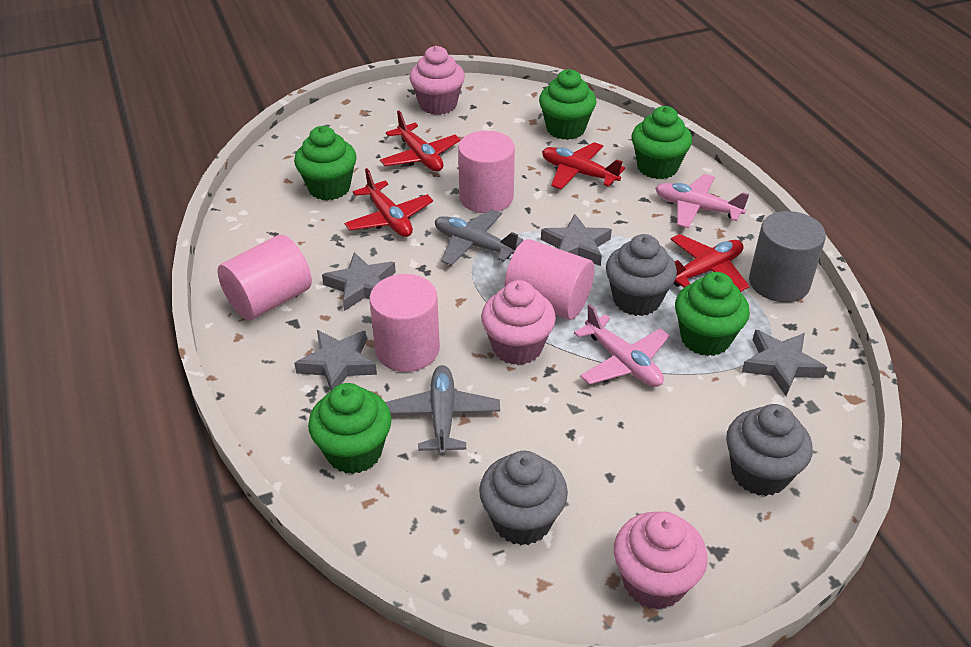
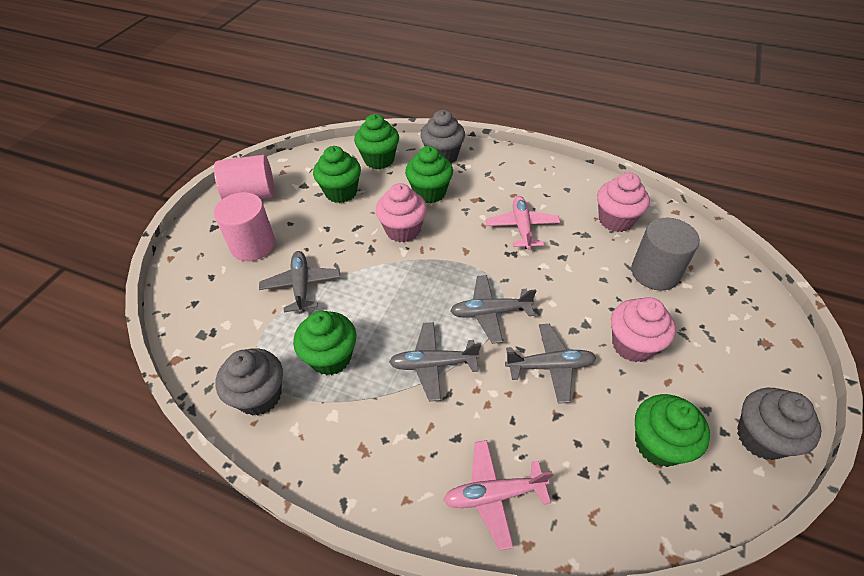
grey plane: 2 -> 4
grey star: 4 -> 0
pink cylinder: 4 -> 2
red plane: 4 -> 0

